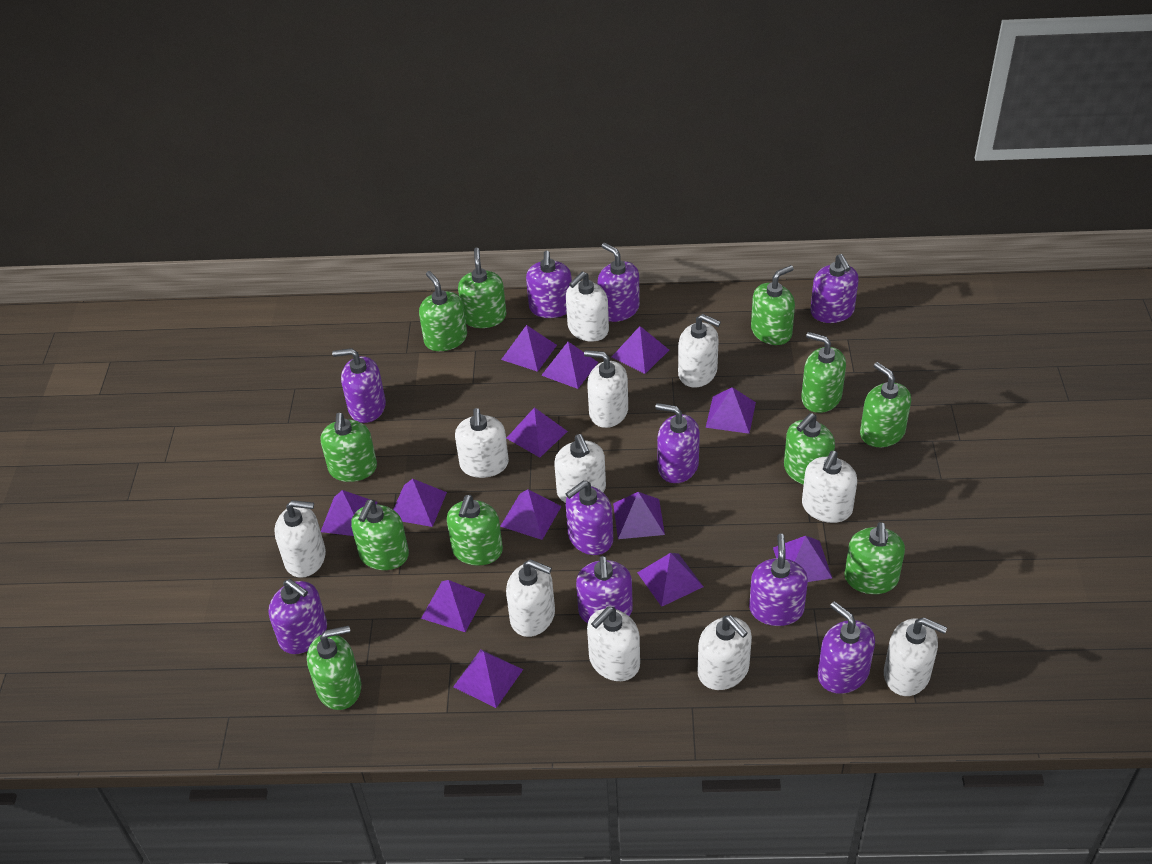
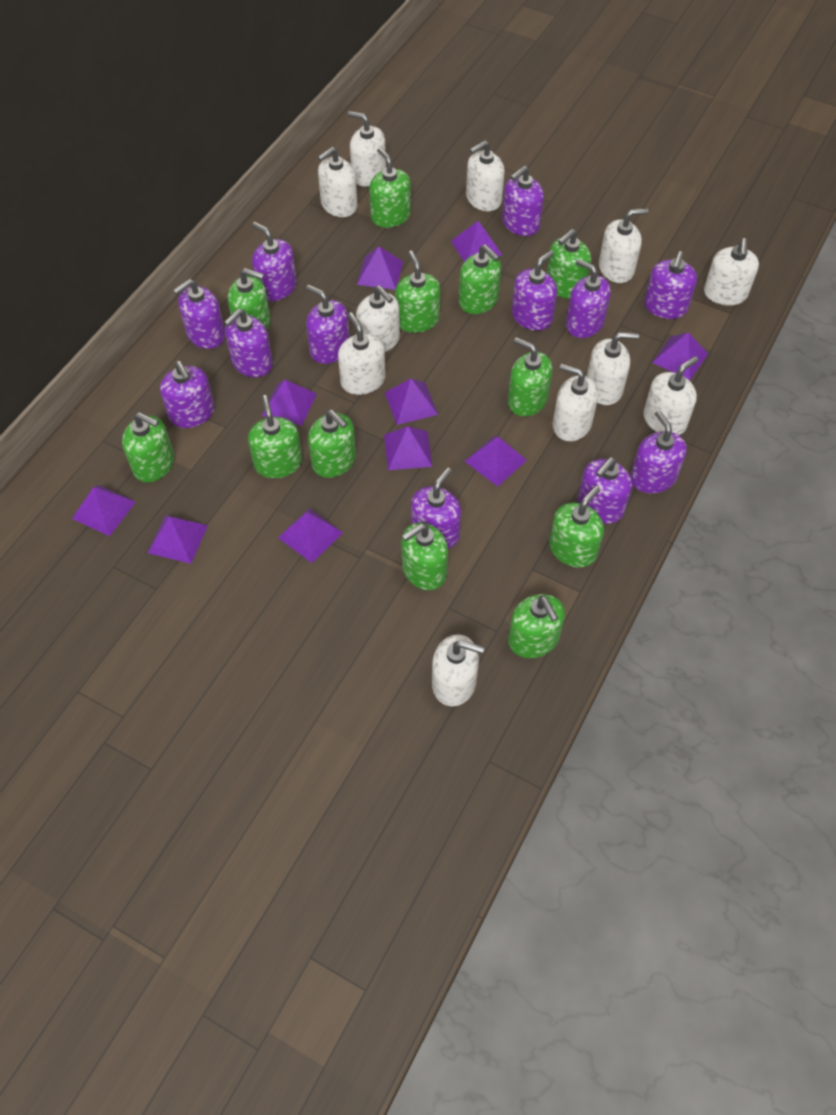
green soap dispenser: 11 -> 12
purple pyramid: 13 -> 10
purple soap dispenser: 10 -> 12

